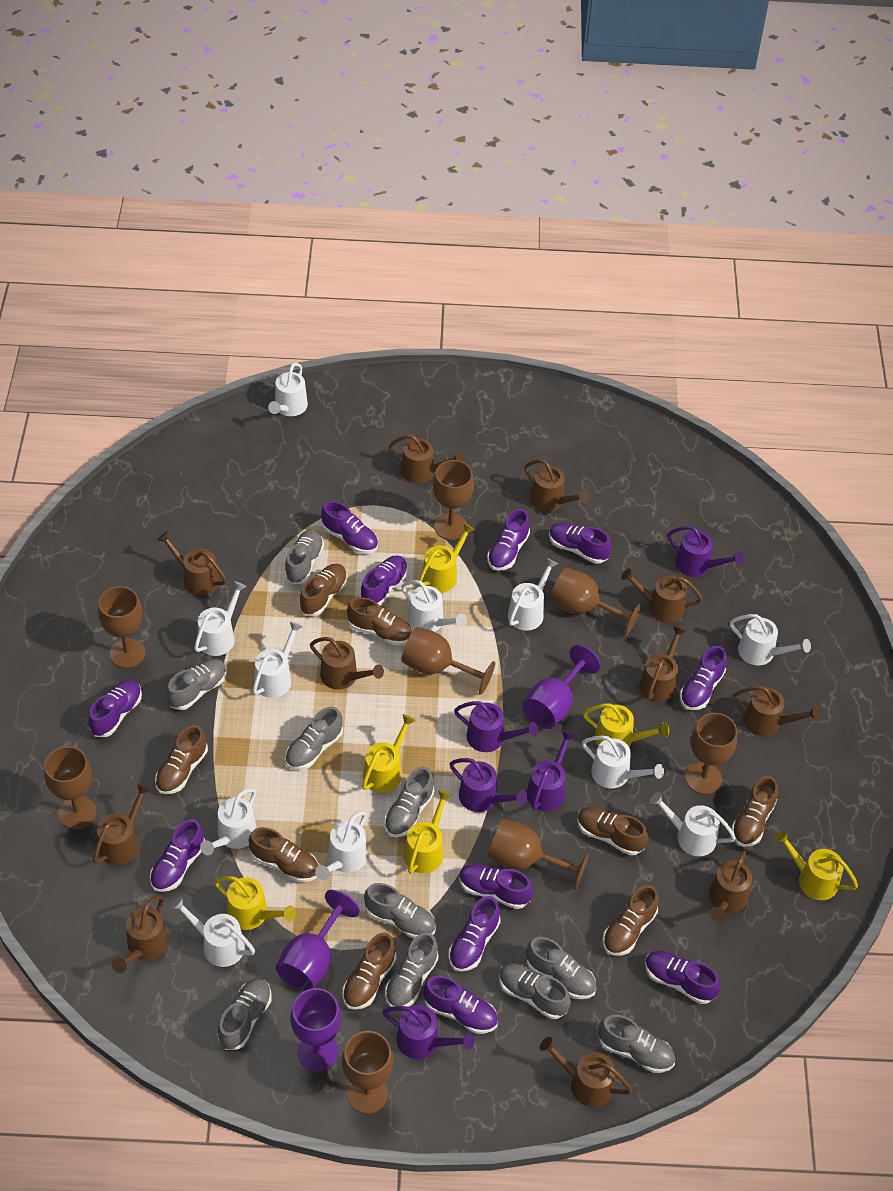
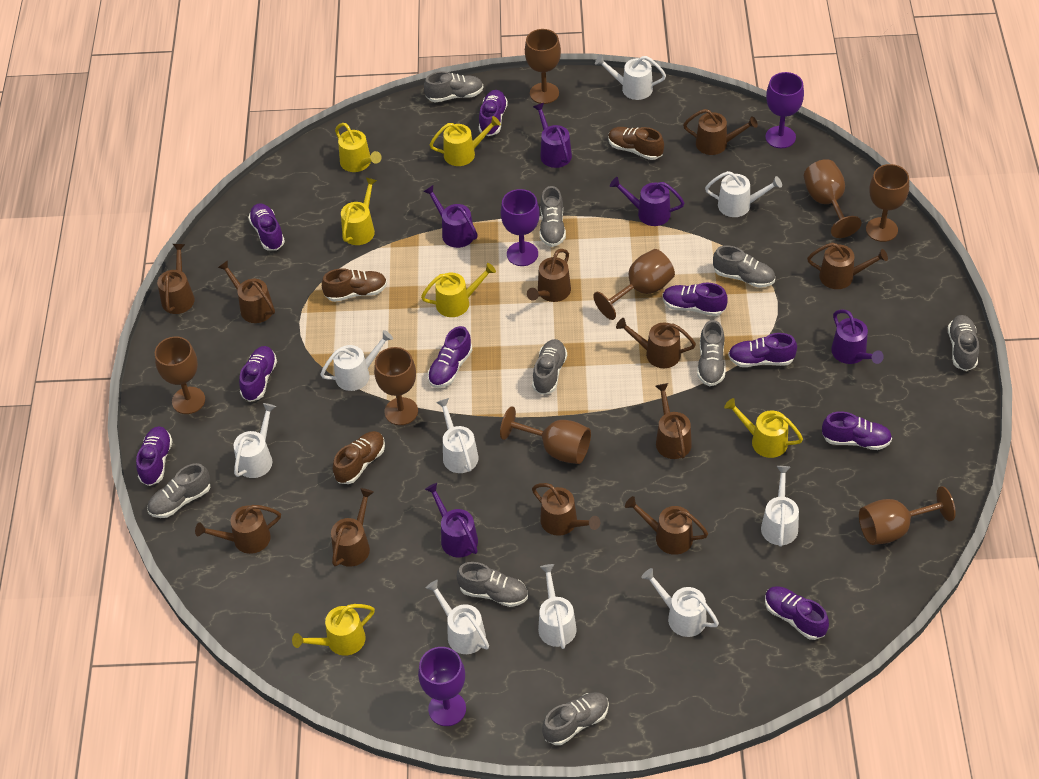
brown shoe: 8 -> 3
grey shoe: 10 -> 9
purple shoe: 11 -> 9
white watering can: 11 -> 9

